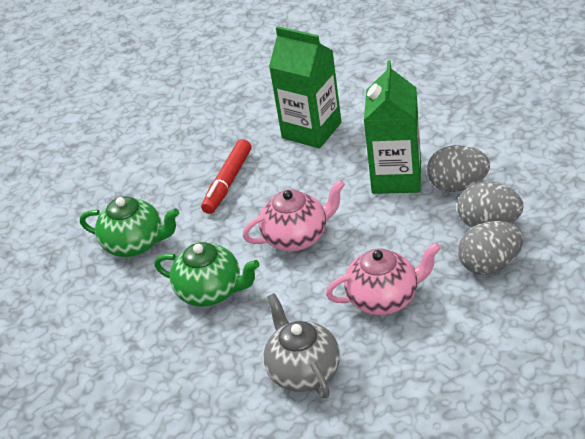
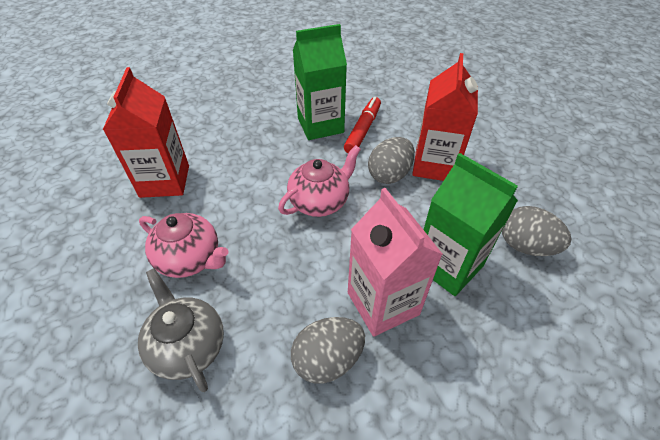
green teapot: 2 -> 0
pink carton: 0 -> 1
red carton: 0 -> 2

